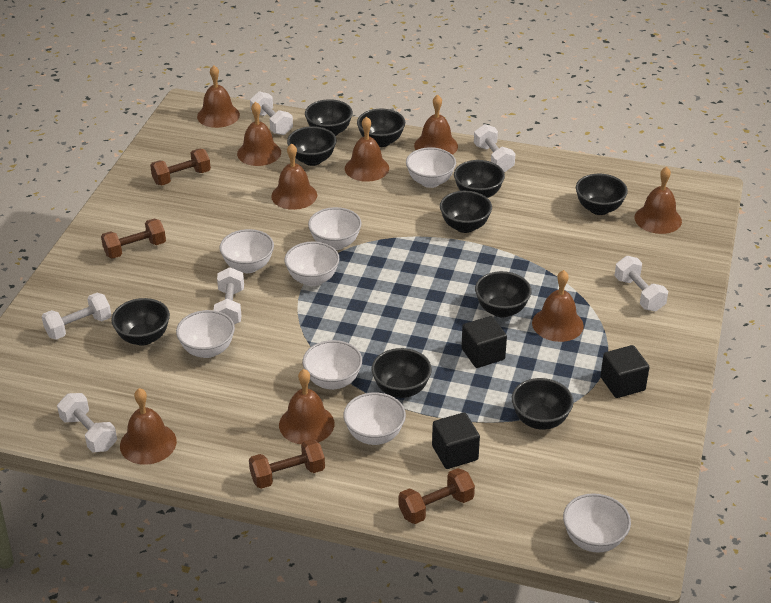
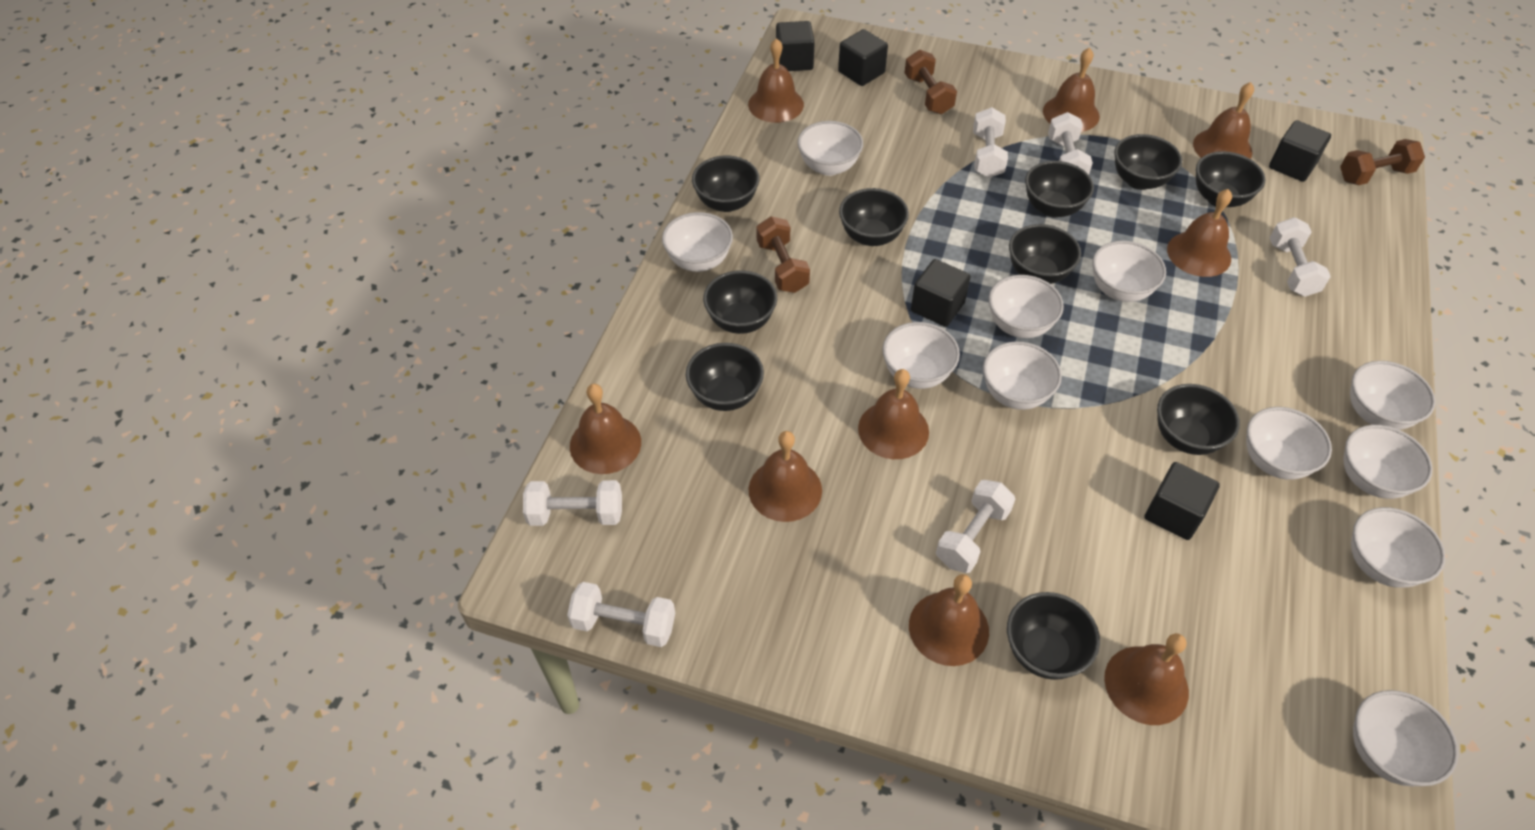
black cube: 3 -> 5
brown dumbbell: 4 -> 3
white bowl: 8 -> 11

